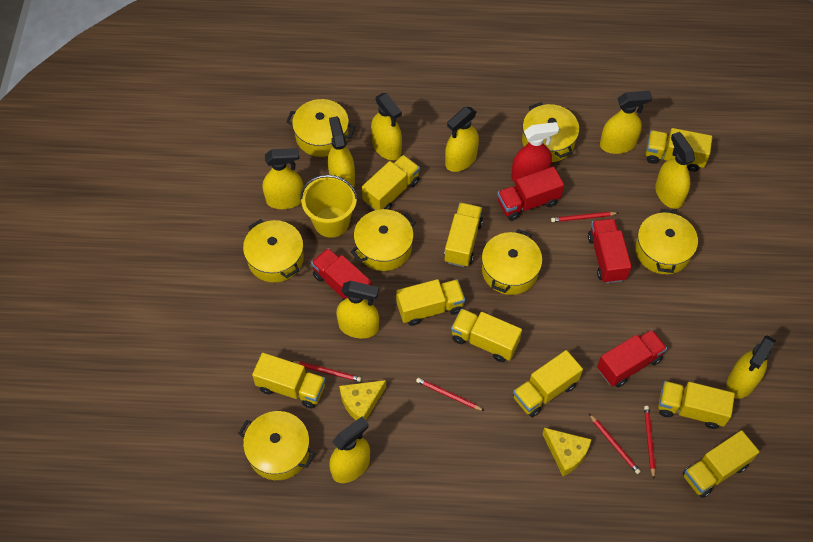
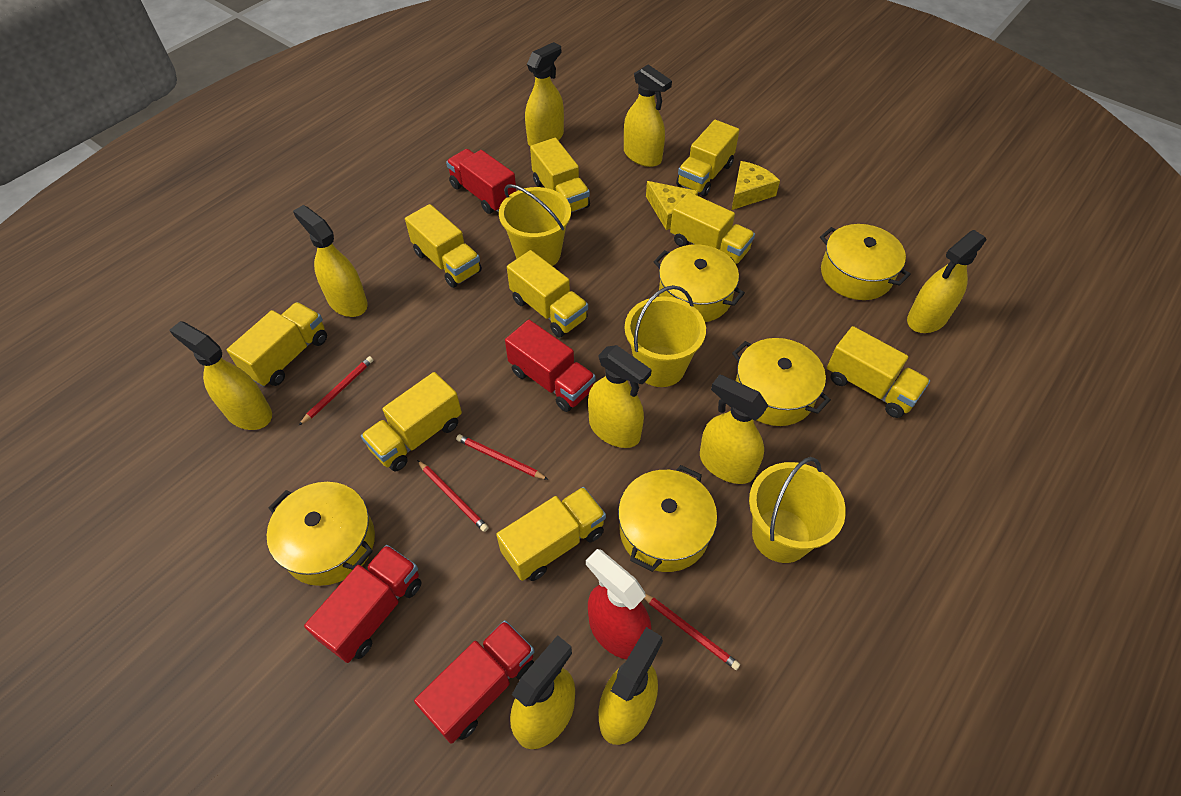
red pencil: 5 -> 4
yellow bucket: 1 -> 3
yellow pot: 7 -> 5

